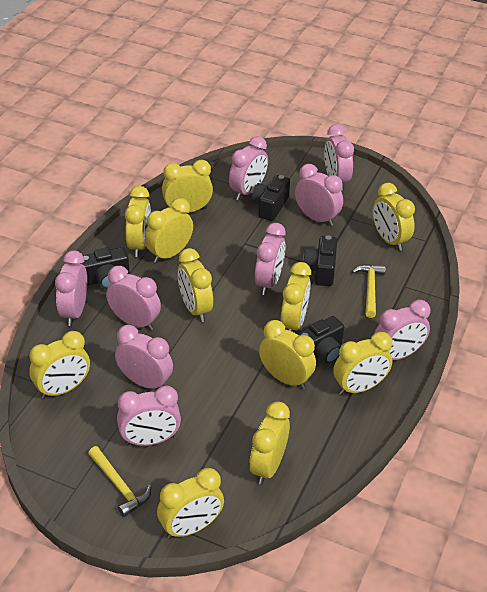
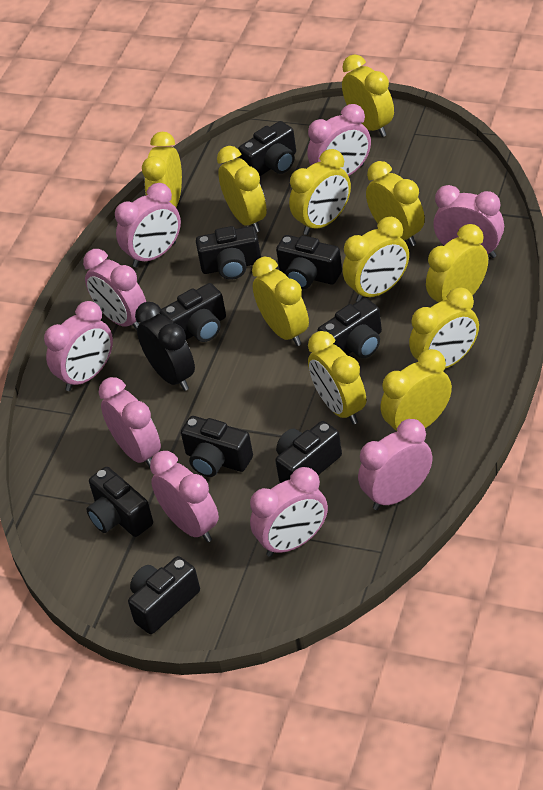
black camera: 4 -> 9
black clock: 0 -> 1
yellow hammer: 2 -> 0

